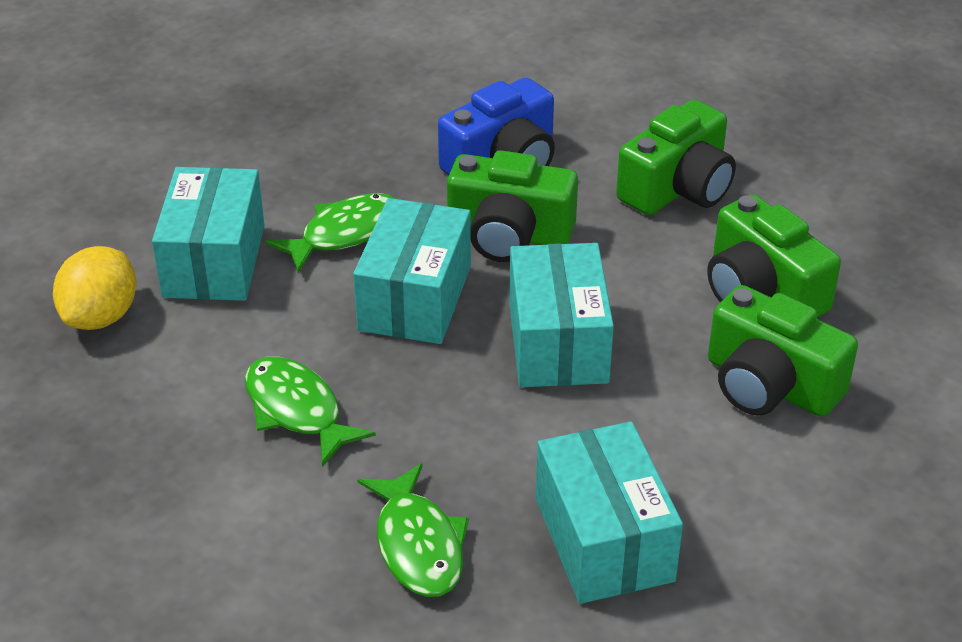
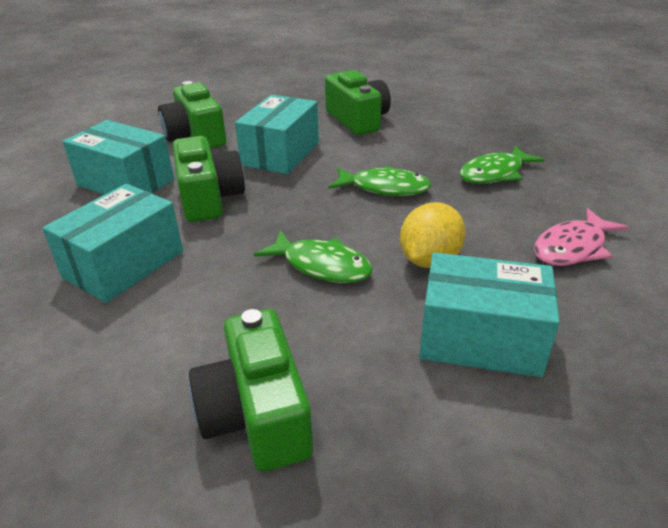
blue camera: 1 -> 0
pink fish: 0 -> 1

